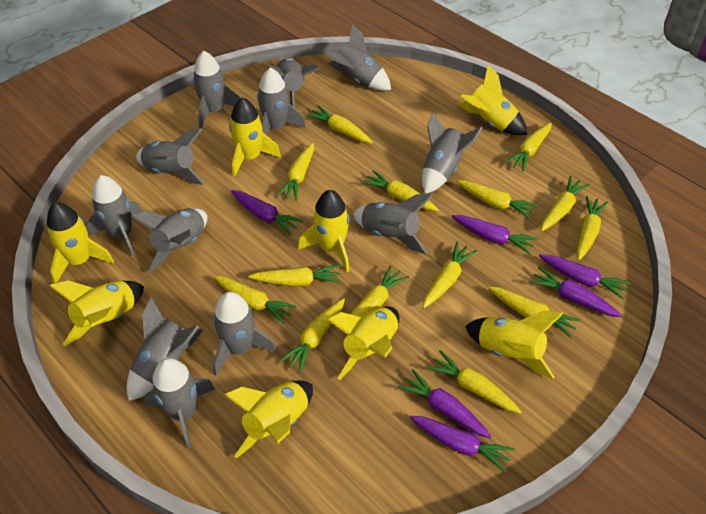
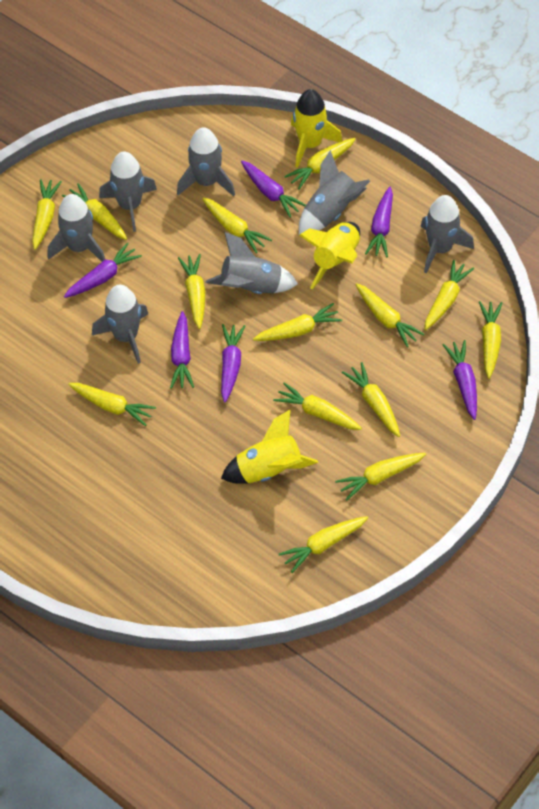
grey rocket: 12 -> 7
yellow rocket: 8 -> 3

